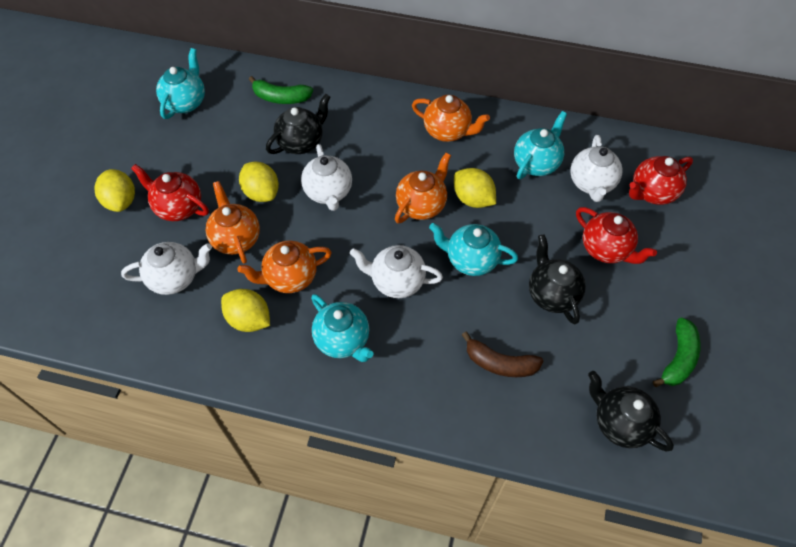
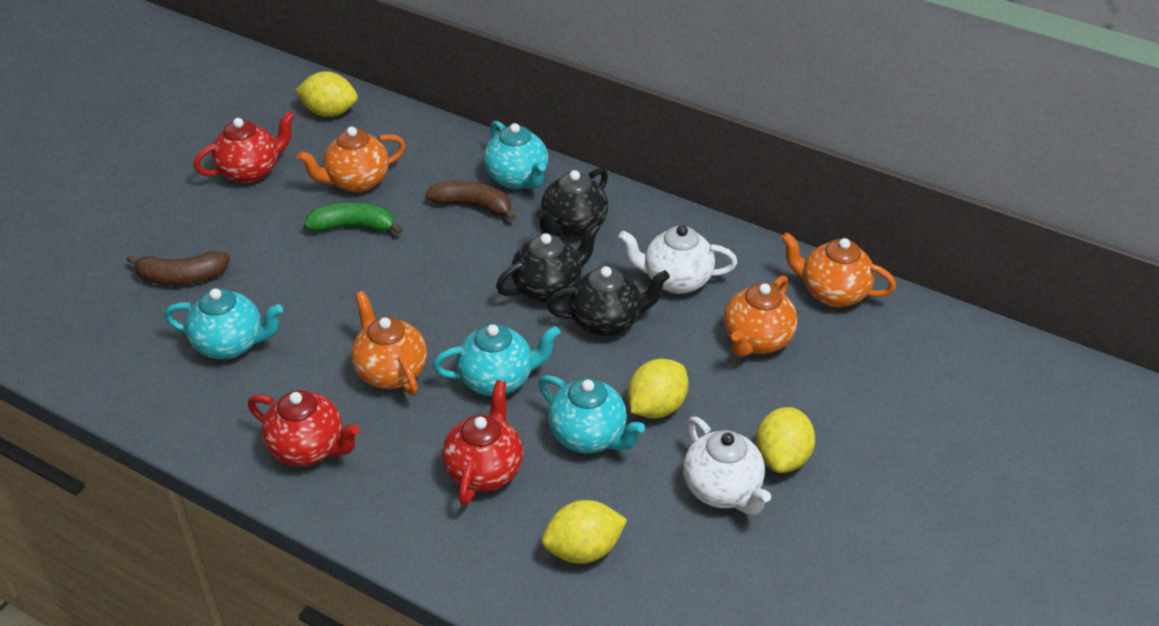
brown banana: 1 -> 2
green banana: 2 -> 1
white teapot: 4 -> 2

